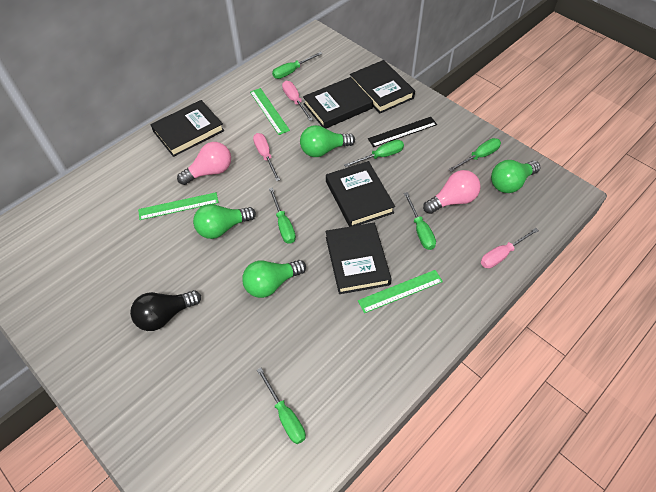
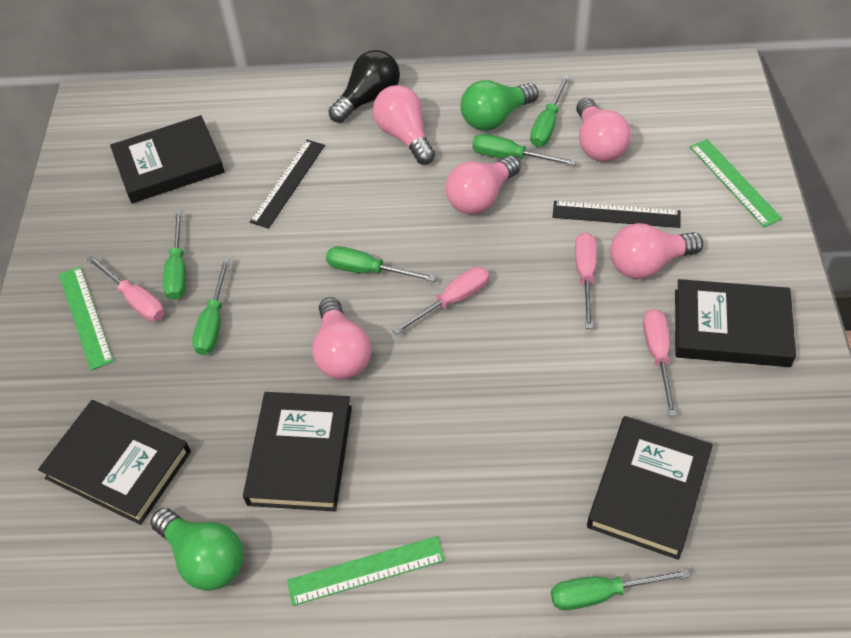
black ruler: 1 -> 2
green light bulb: 4 -> 2
pink light bulb: 2 -> 5
pink screwdriver: 3 -> 4

